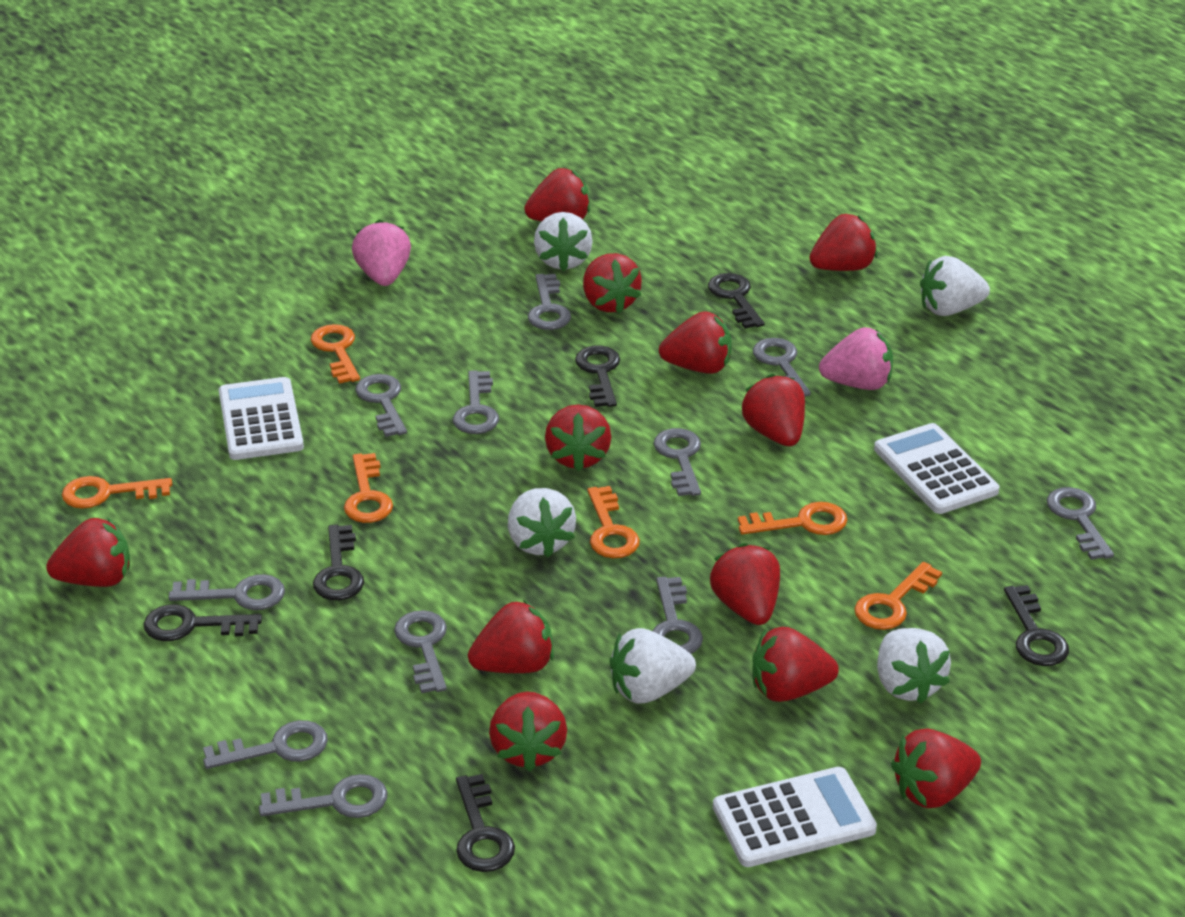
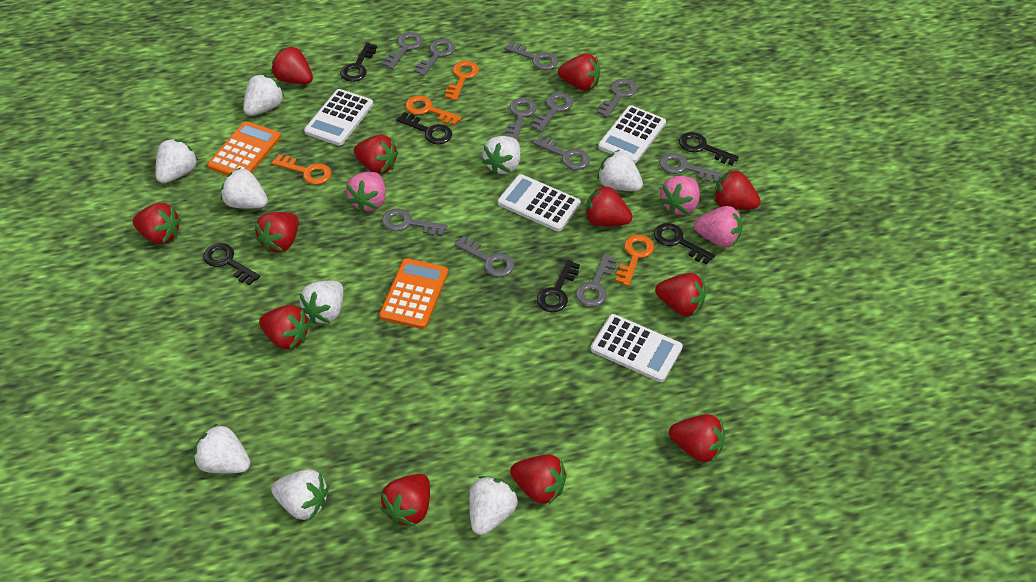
orange calculator: 0 -> 2
orange key: 6 -> 4
pink strawberry: 2 -> 3
white calculator: 3 -> 4
white strawberry: 5 -> 9

